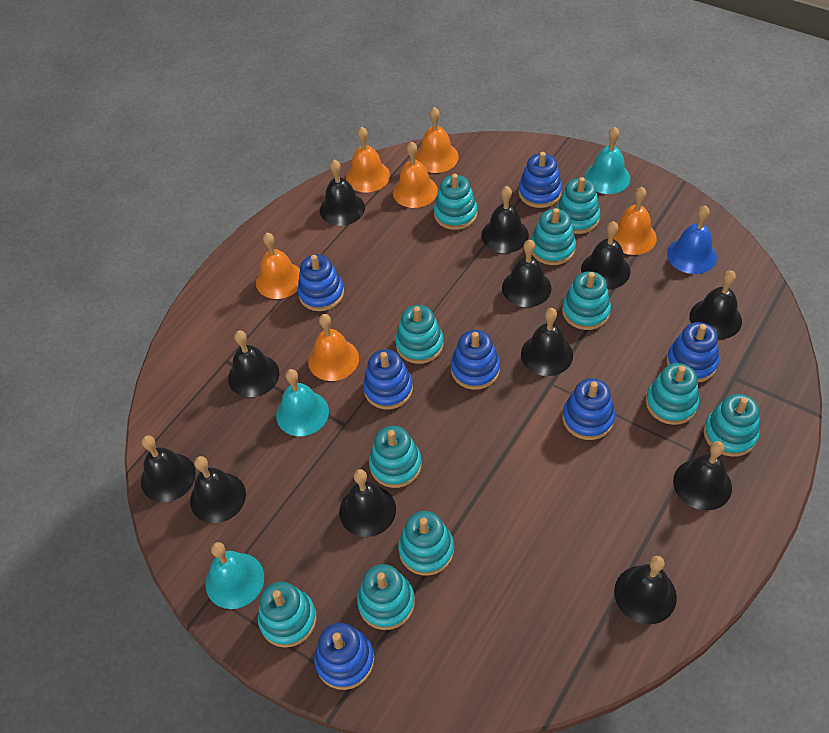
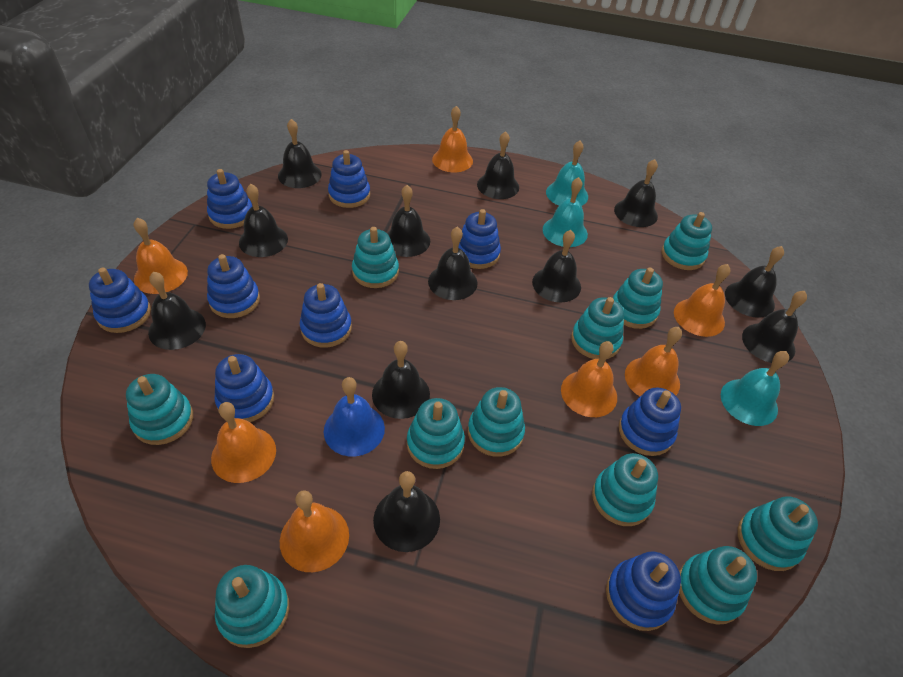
blue stacking toy: 7 -> 9
orange bell: 6 -> 7

